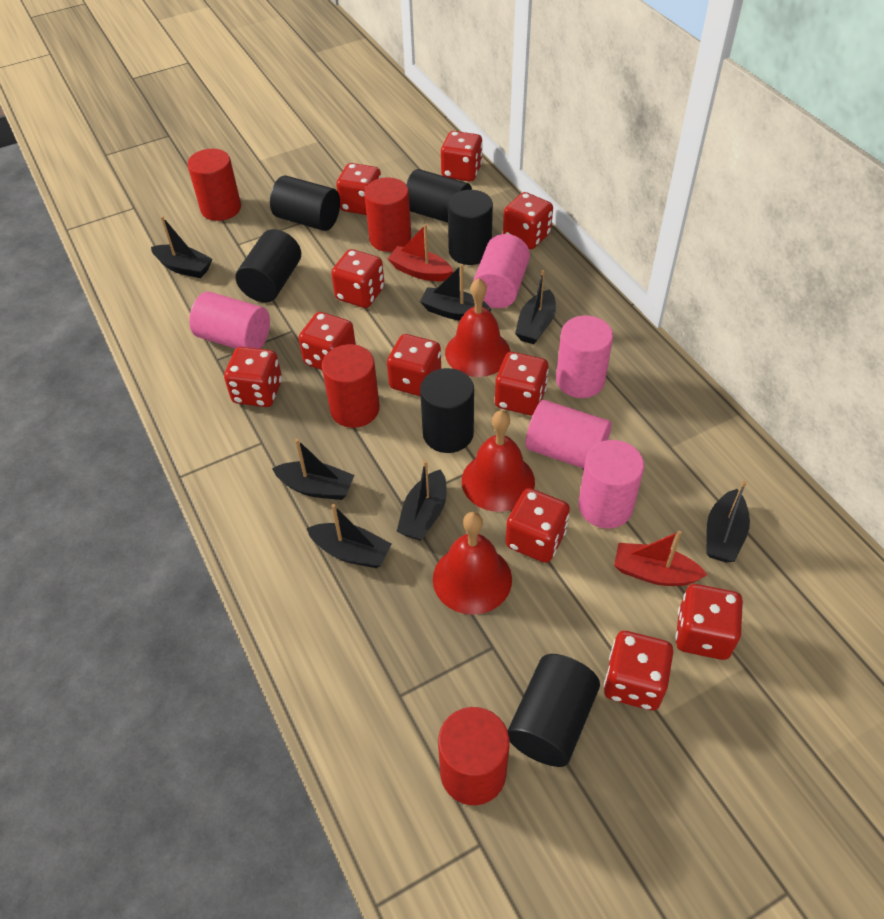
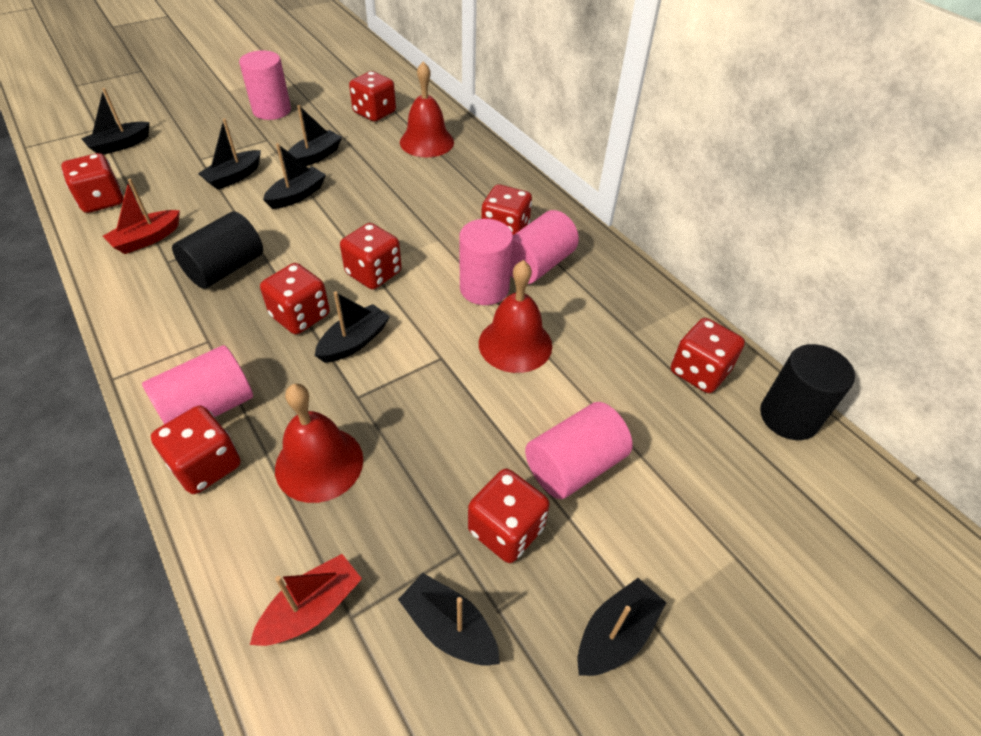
black cylinder: 6 -> 2
red cylinder: 4 -> 0
red dice: 11 -> 8

